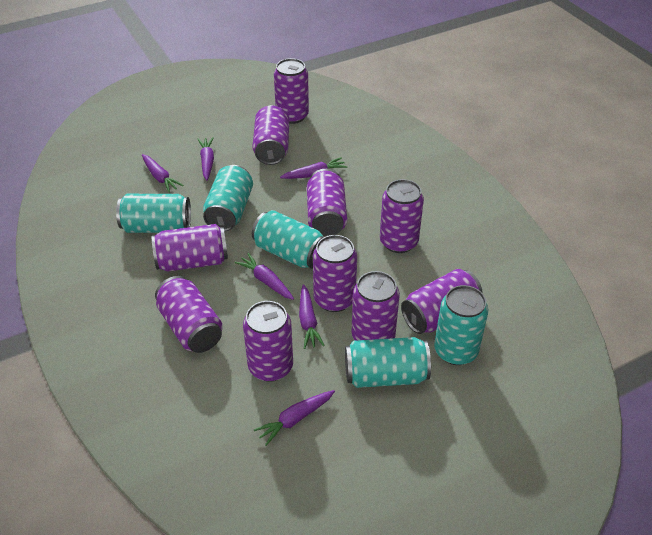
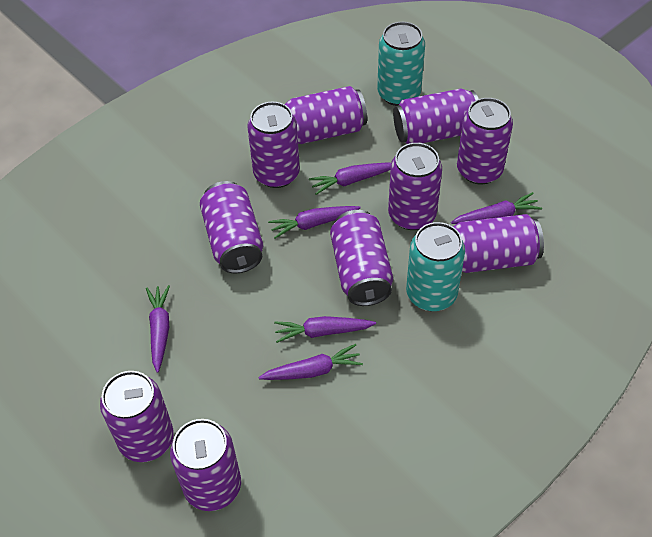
turquoise can: 5 -> 2

